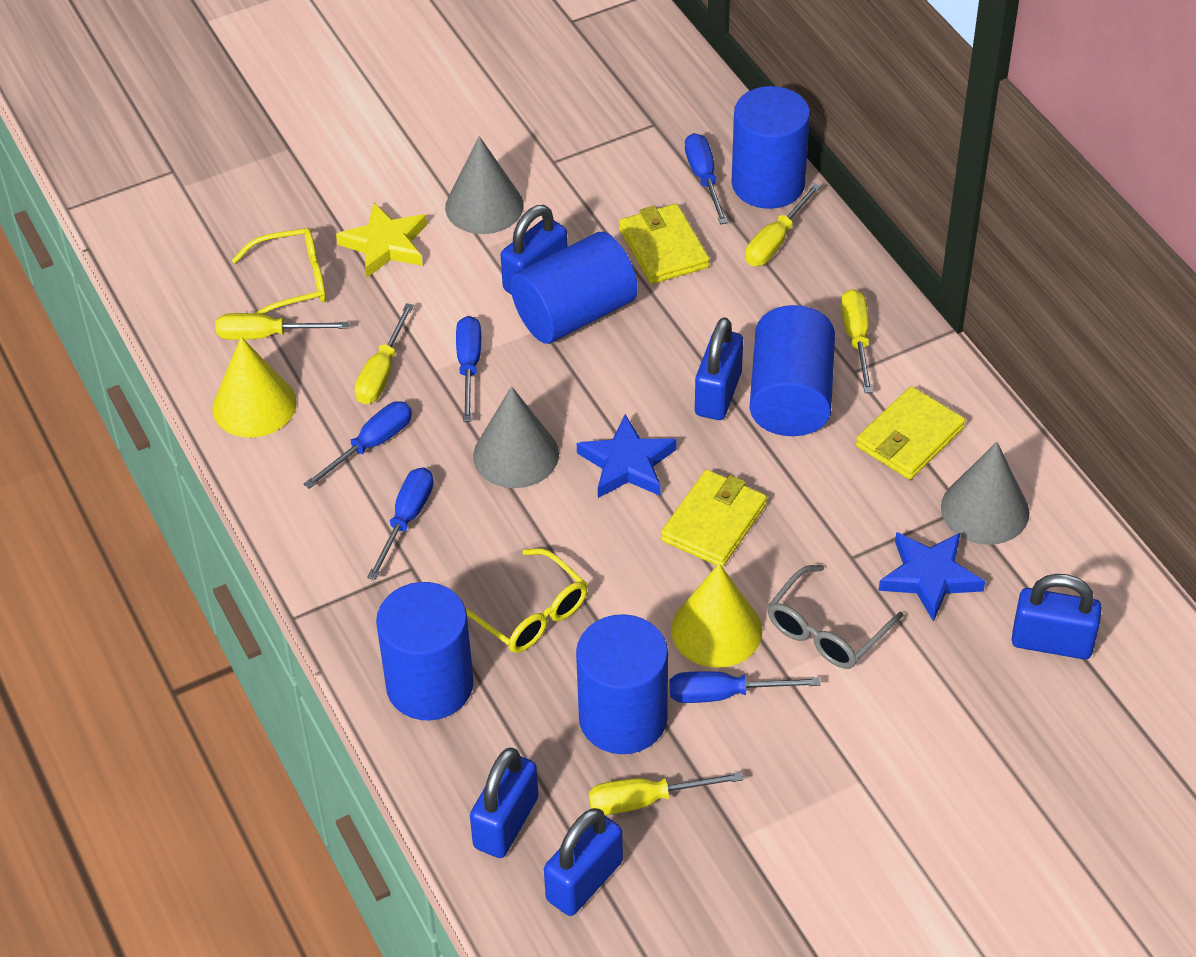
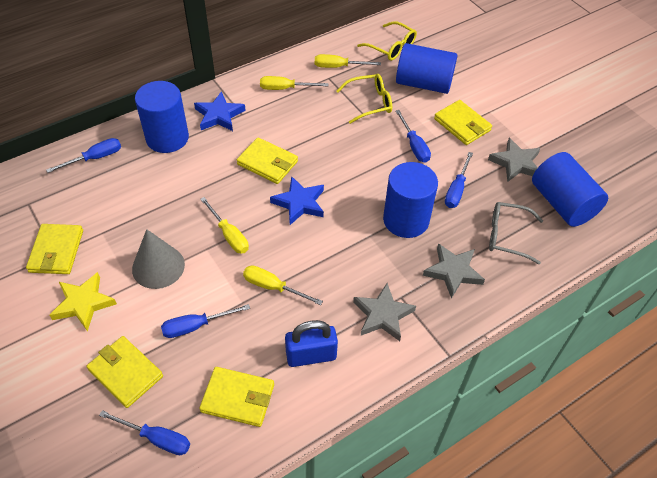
blue cylinder: 5 -> 4
blue padlock: 5 -> 1
grey cone: 3 -> 1
grey star: 0 -> 3
yellow cone: 2 -> 0
yellow screwdriver: 5 -> 4
yellow wallet: 3 -> 5

